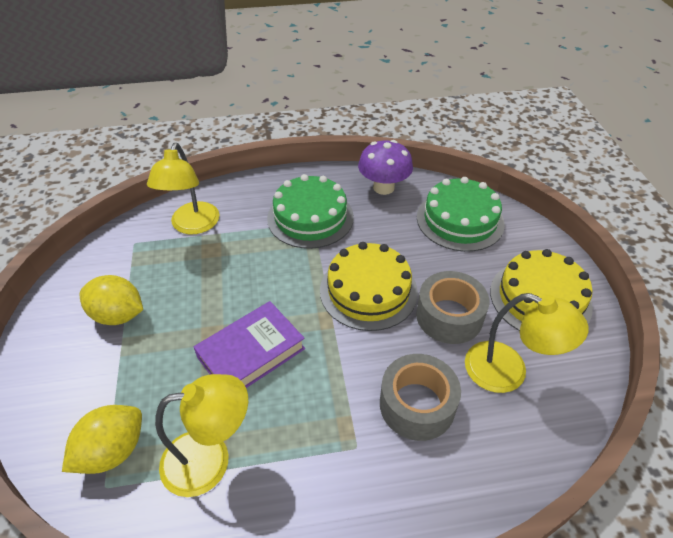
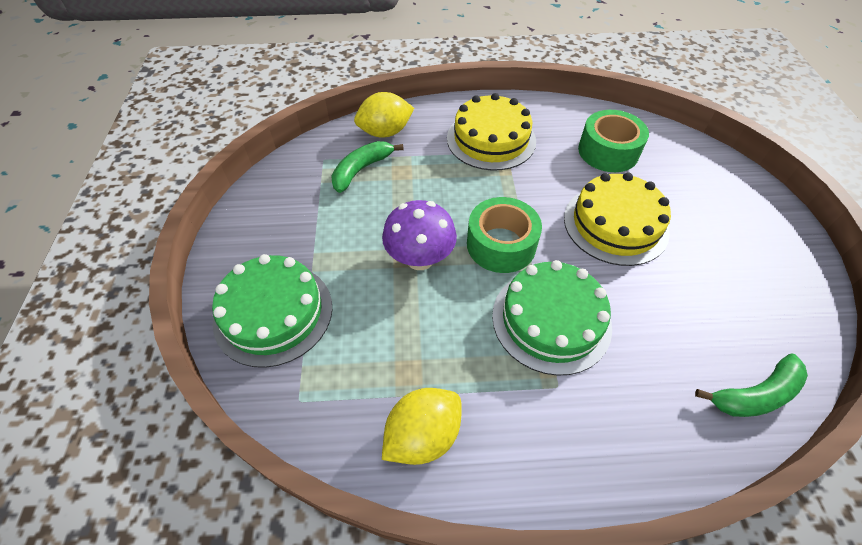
green banana: 0 -> 2
green tape: 0 -> 2
grey tape: 2 -> 0
purple book: 1 -> 0
yellow lamp: 3 -> 0

